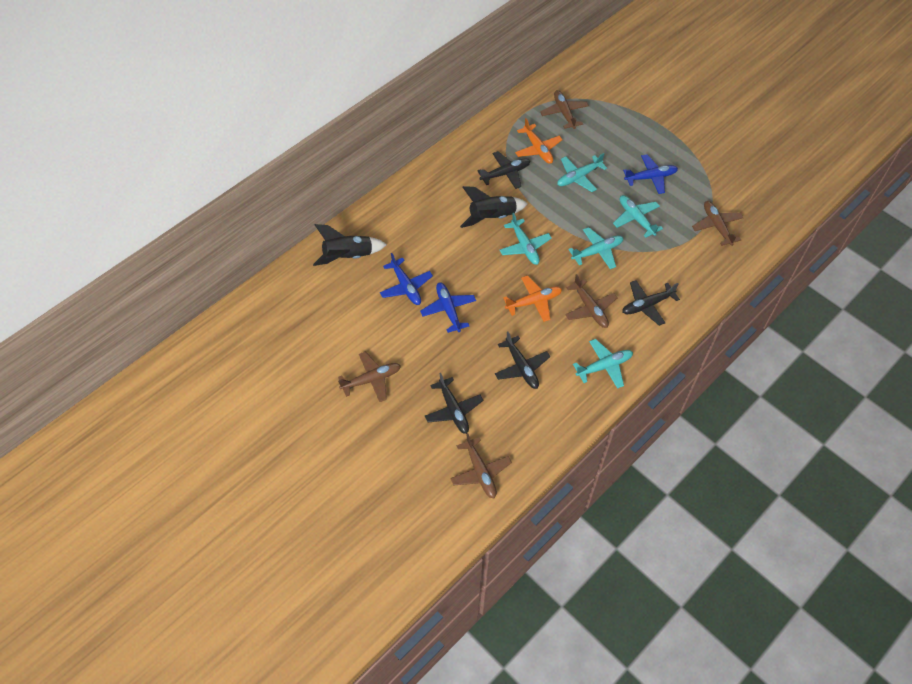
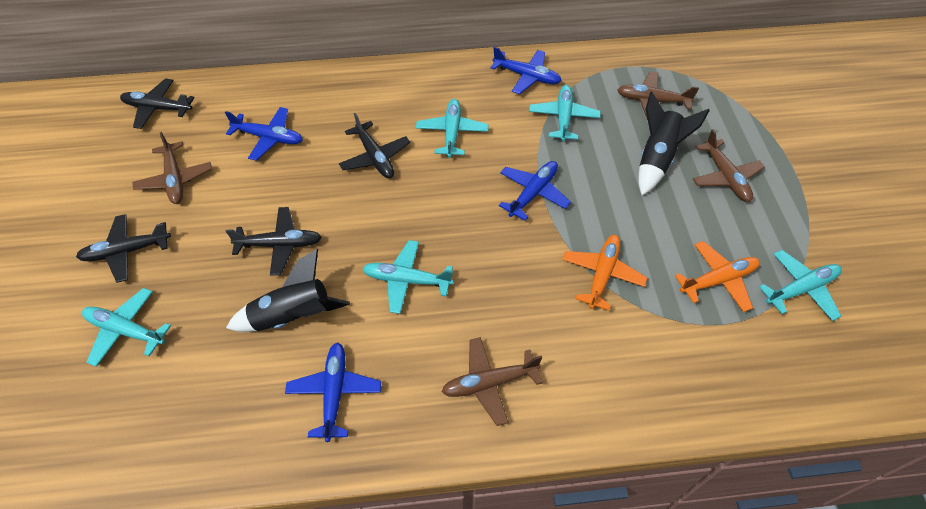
blue plane: 3 -> 4
brown plane: 5 -> 4

